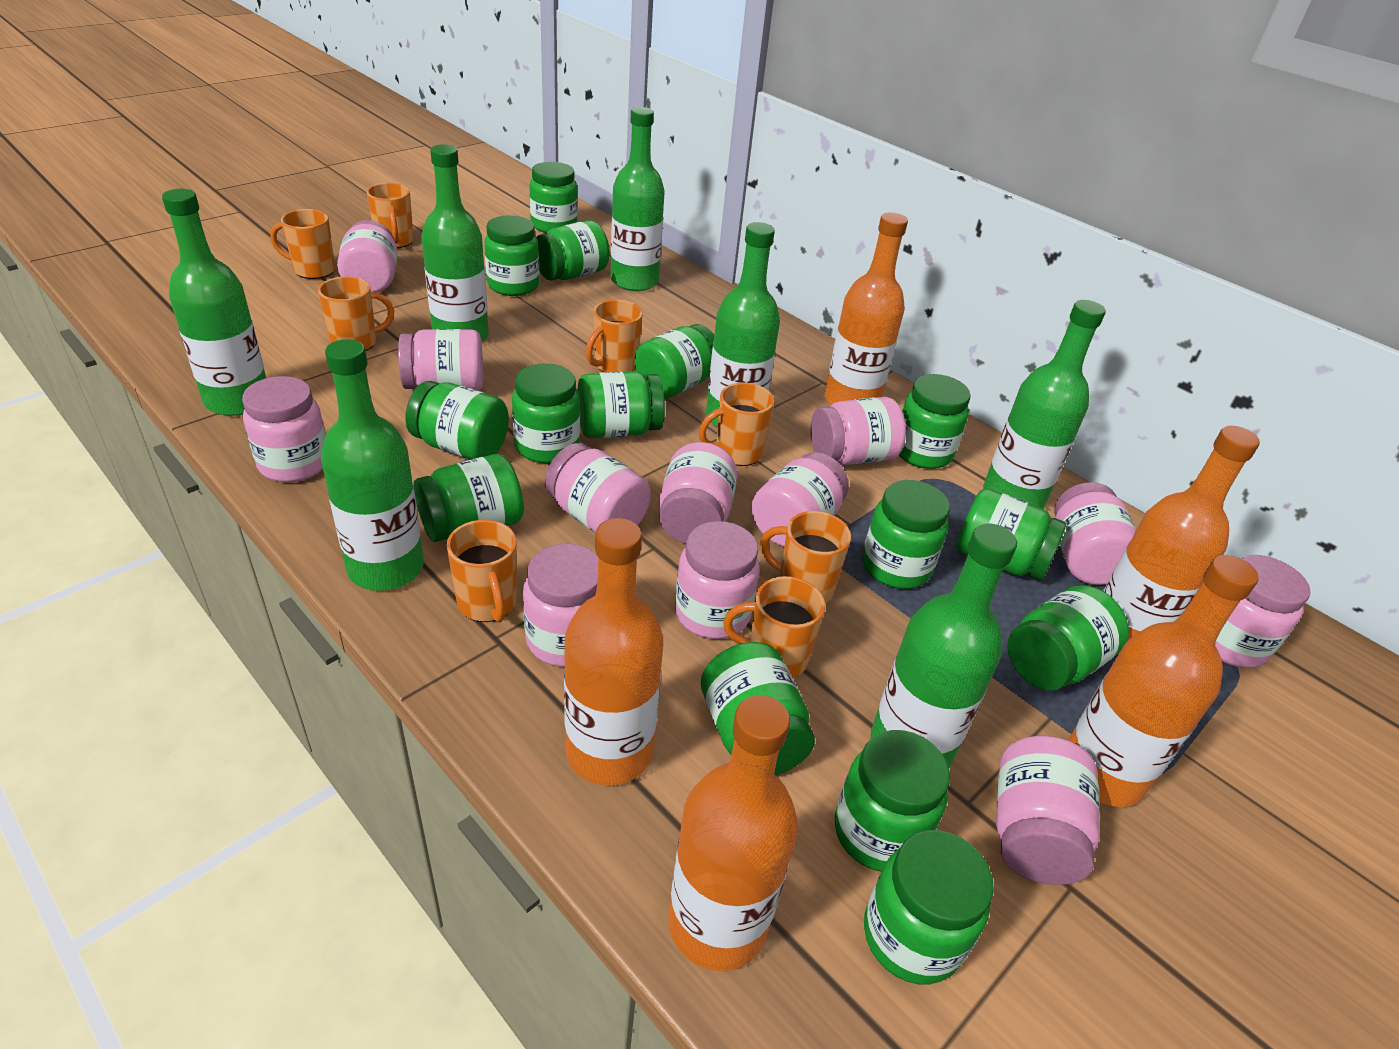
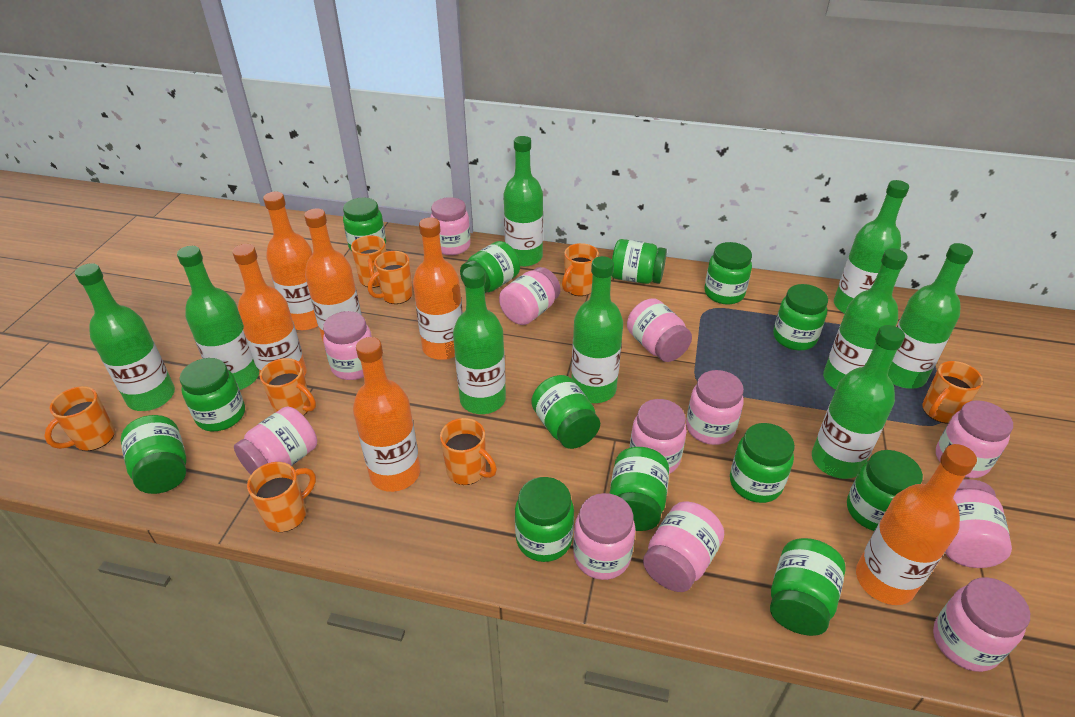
green bottle: 7 -> 9
green jar: 15 -> 13
orange bottle: 5 -> 6

